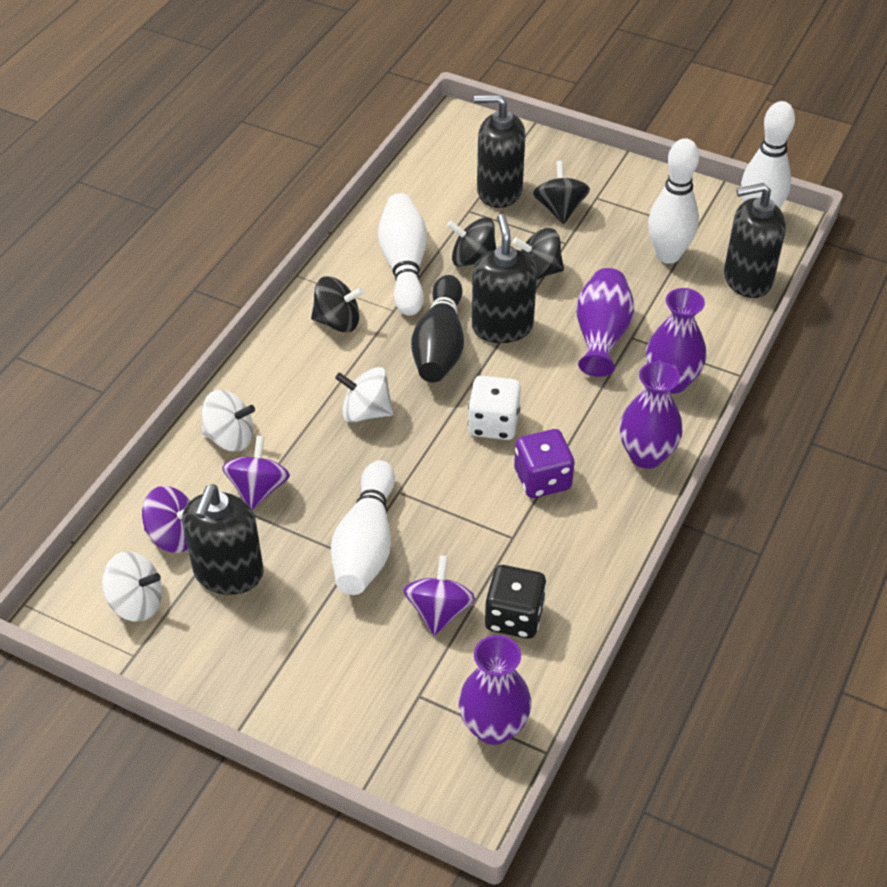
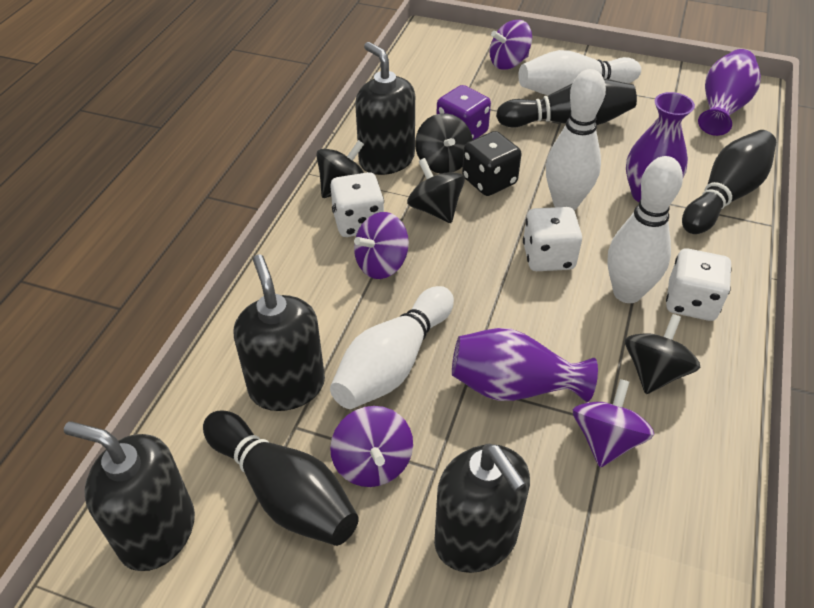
black bowling pin: 1 -> 3
purple spinning top: 3 -> 4
purple vase: 4 -> 3
white dice: 1 -> 3
white spinning top: 3 -> 0

